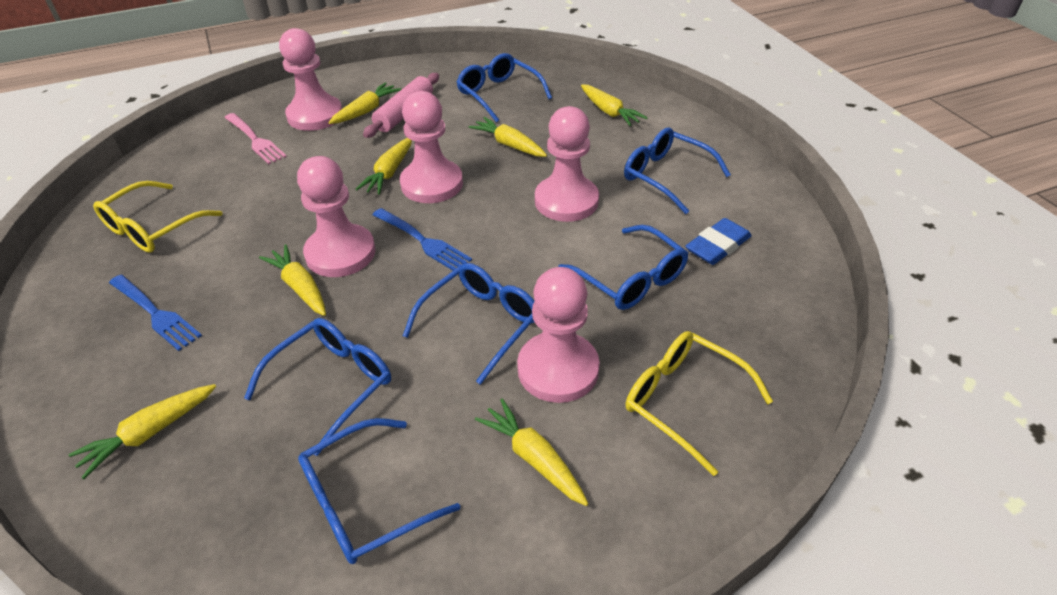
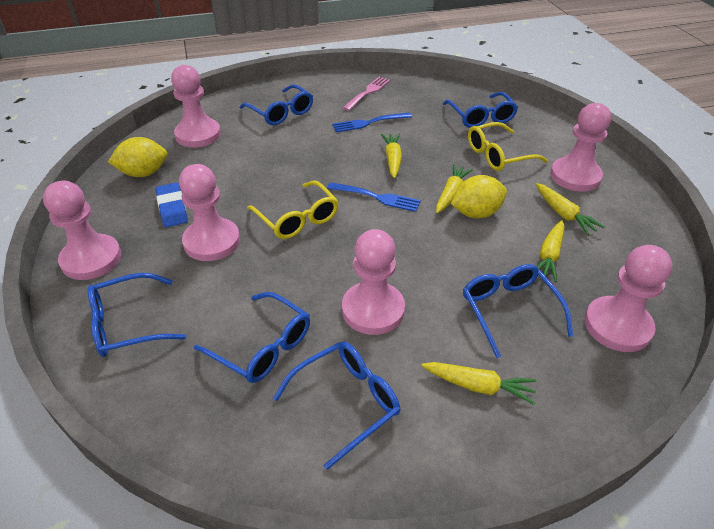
pink pawn: 5 -> 6
pink rolling pin: 1 -> 0
yellow carrot: 7 -> 5
yellow lemon: 0 -> 2

